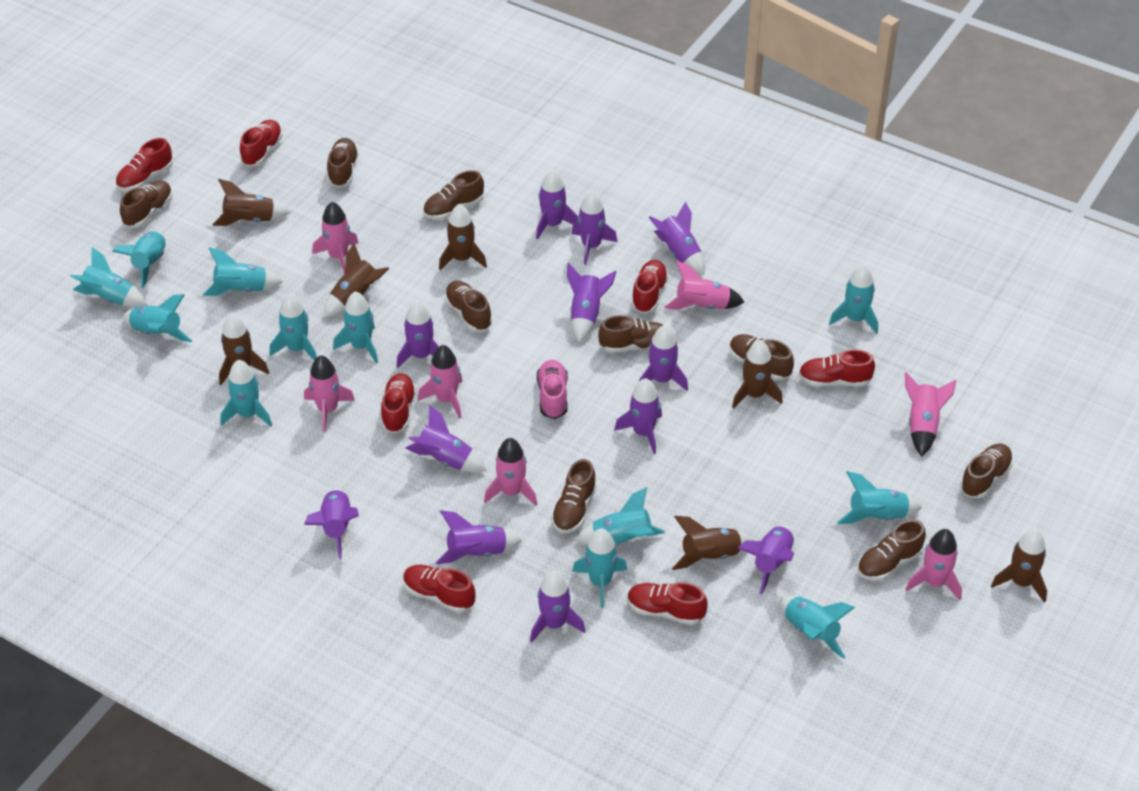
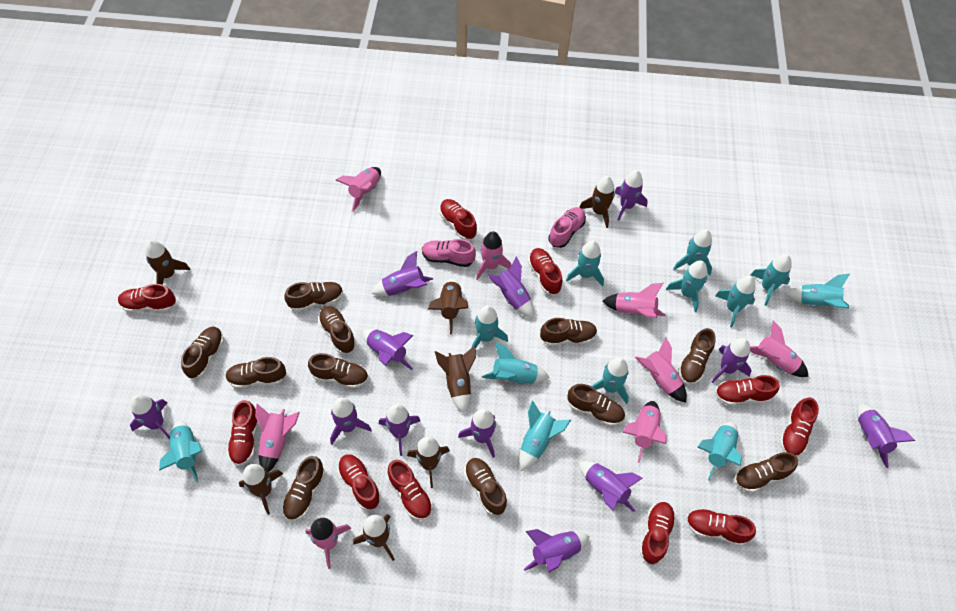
brown shoe: 9 -> 11
pink rocket: 7 -> 8
pink shoe: 1 -> 2
red shoe: 7 -> 10

